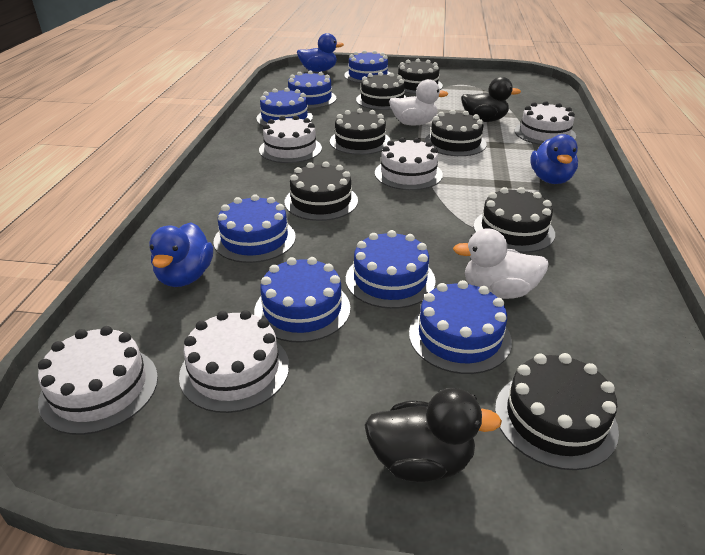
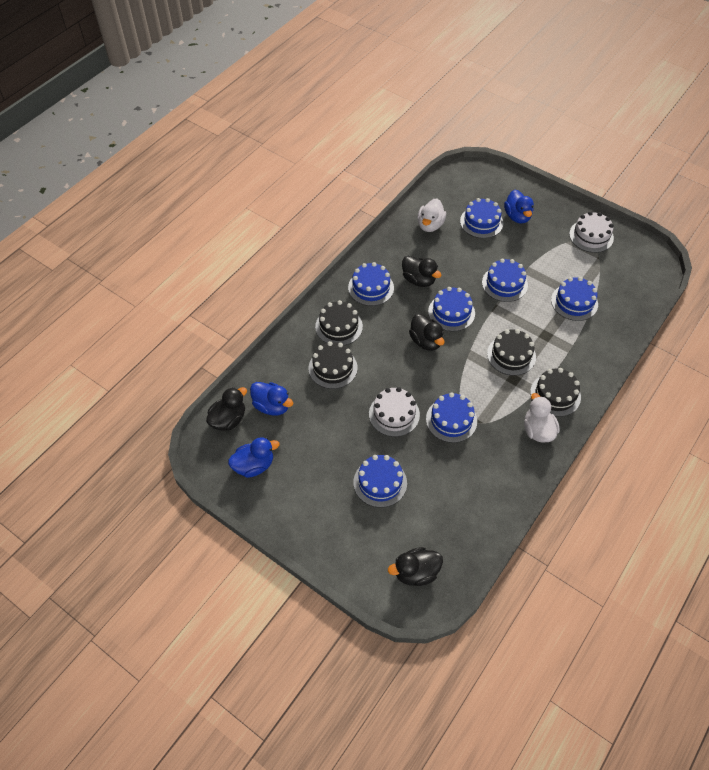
black cake: 7 -> 4
black duck: 2 -> 4
white cake: 5 -> 2

